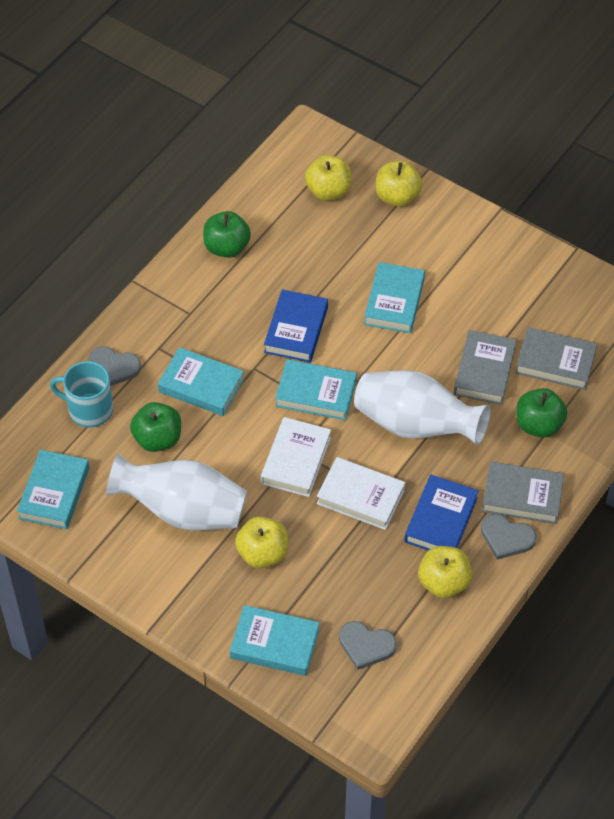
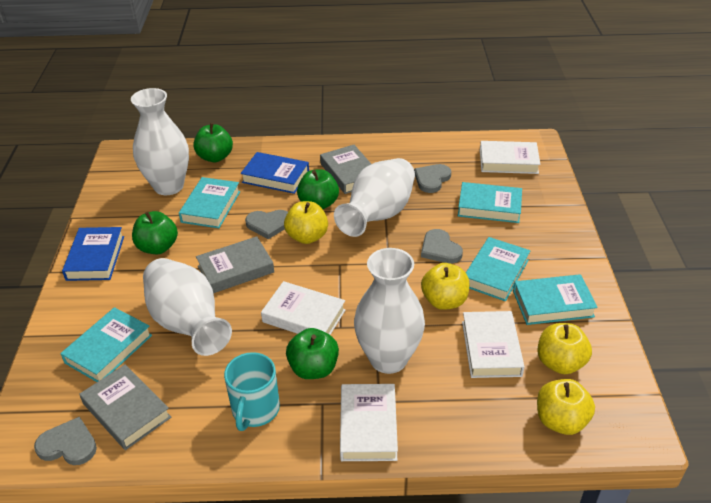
green apple: 3 -> 4
grey heart: 3 -> 4
white book: 2 -> 4
white vase: 2 -> 4

